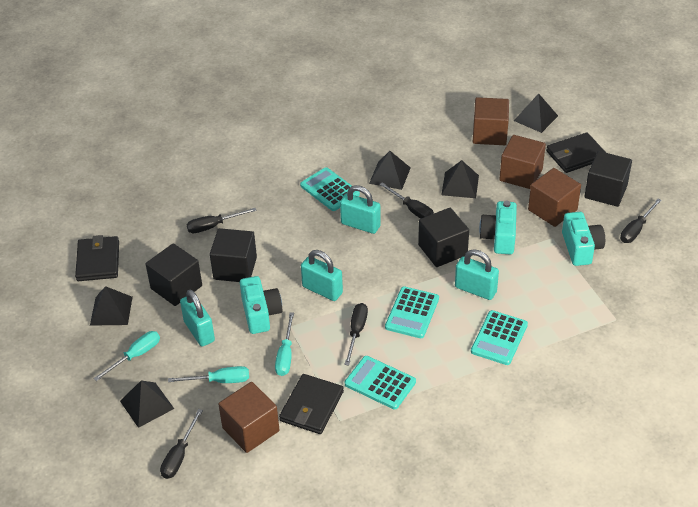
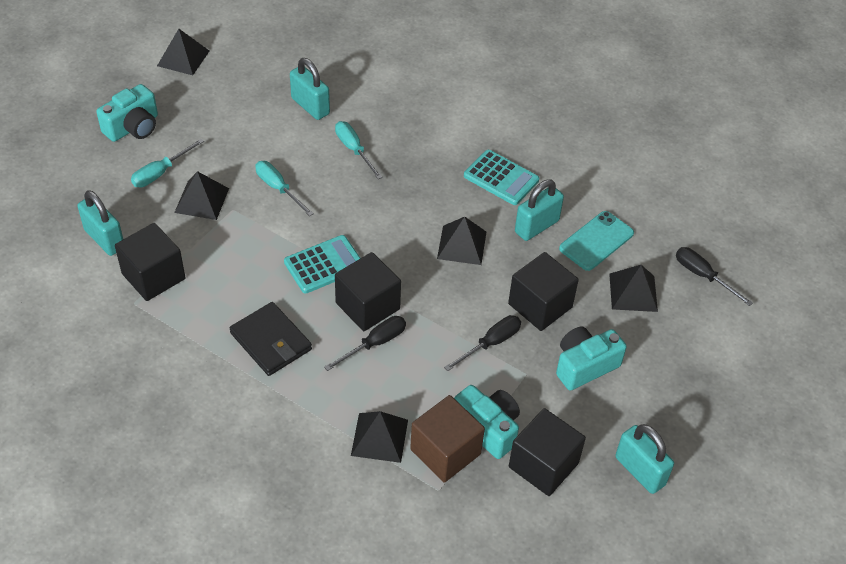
black screwdriver: 5 -> 3
black wallet: 3 -> 1
brown cube: 4 -> 1
turquoise calculator: 4 -> 2
turquoise phone: 0 -> 1

